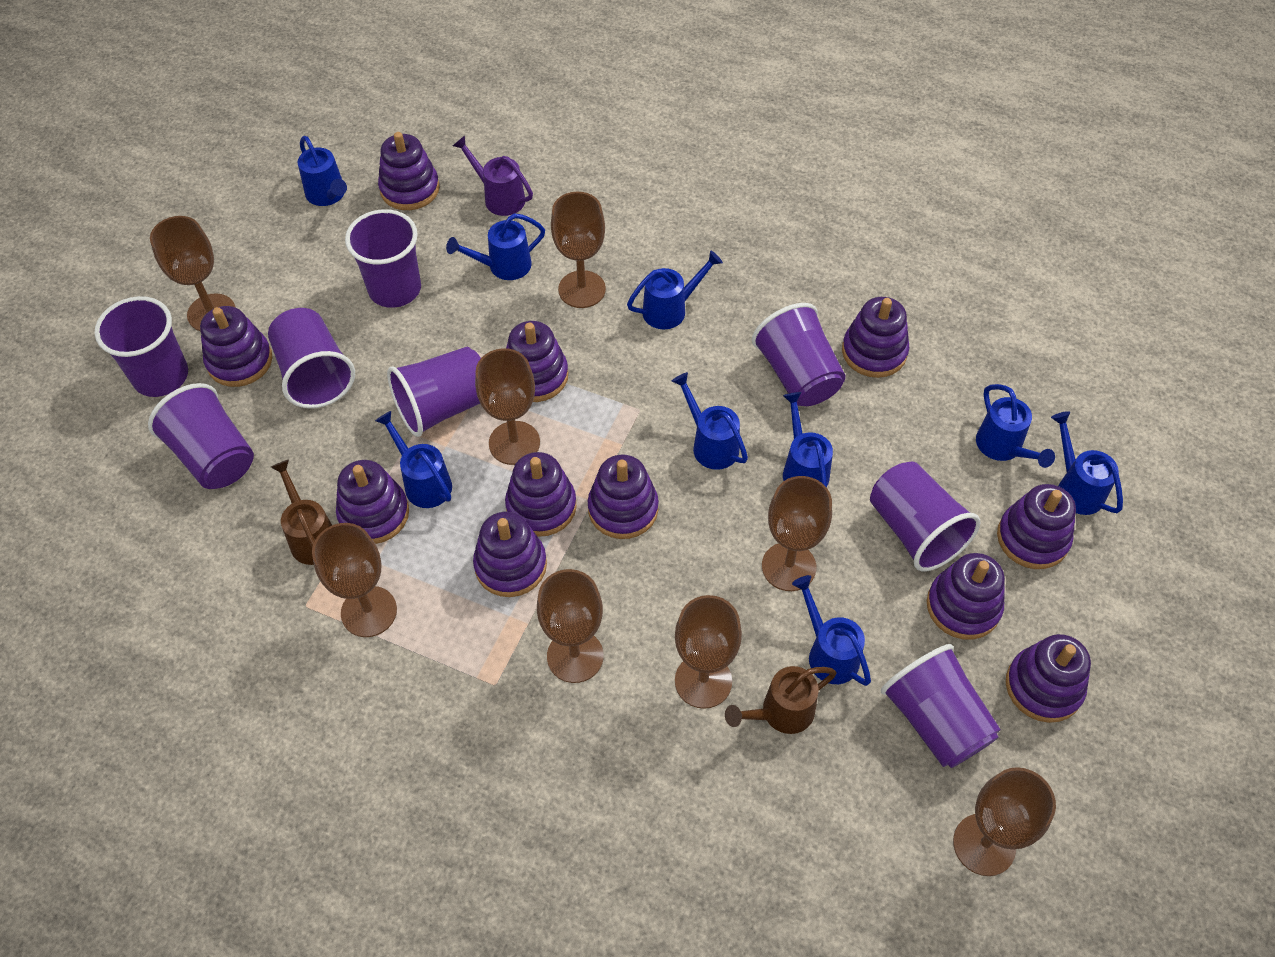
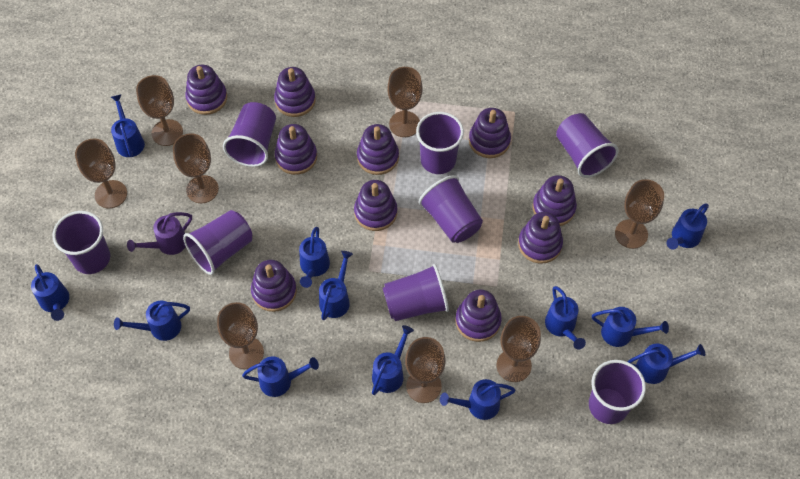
blue watering can: 9 -> 12
brown watering can: 2 -> 0
purple stacking toy: 11 -> 10

